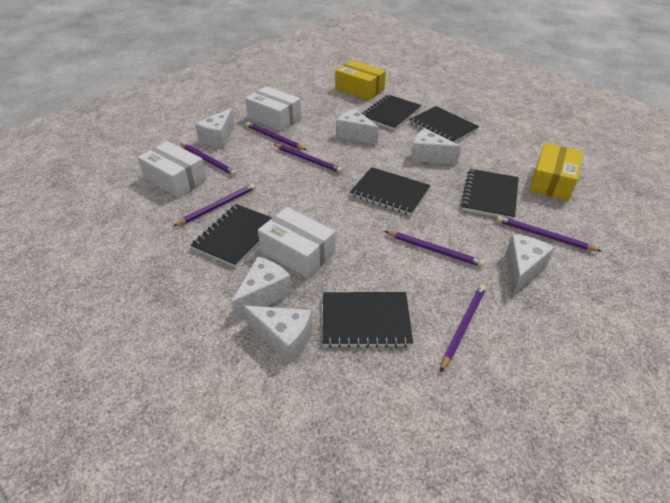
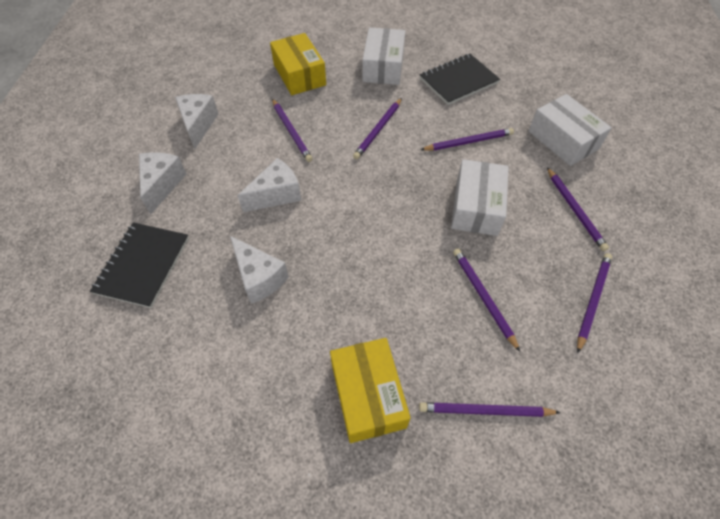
black notebook: 6 -> 2
white cheese: 6 -> 4

